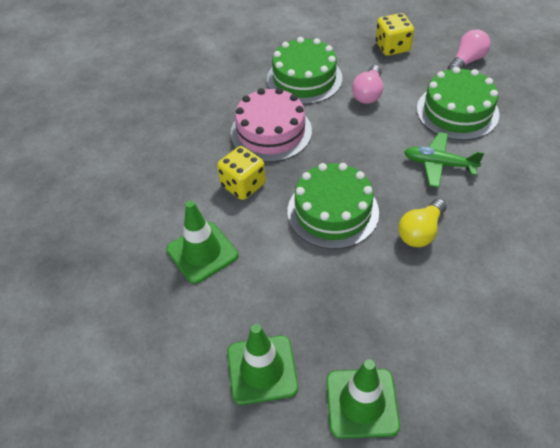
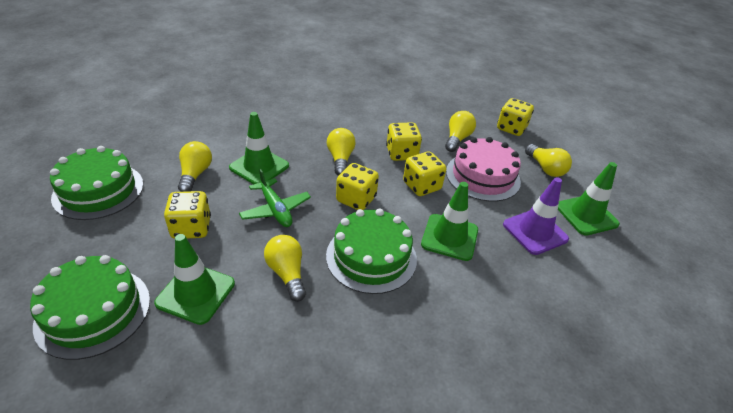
green traffic cone: 3 -> 4
pink light bulb: 2 -> 0
purple traffic cone: 0 -> 1
yellow dice: 2 -> 5
yellow light bulb: 1 -> 5

